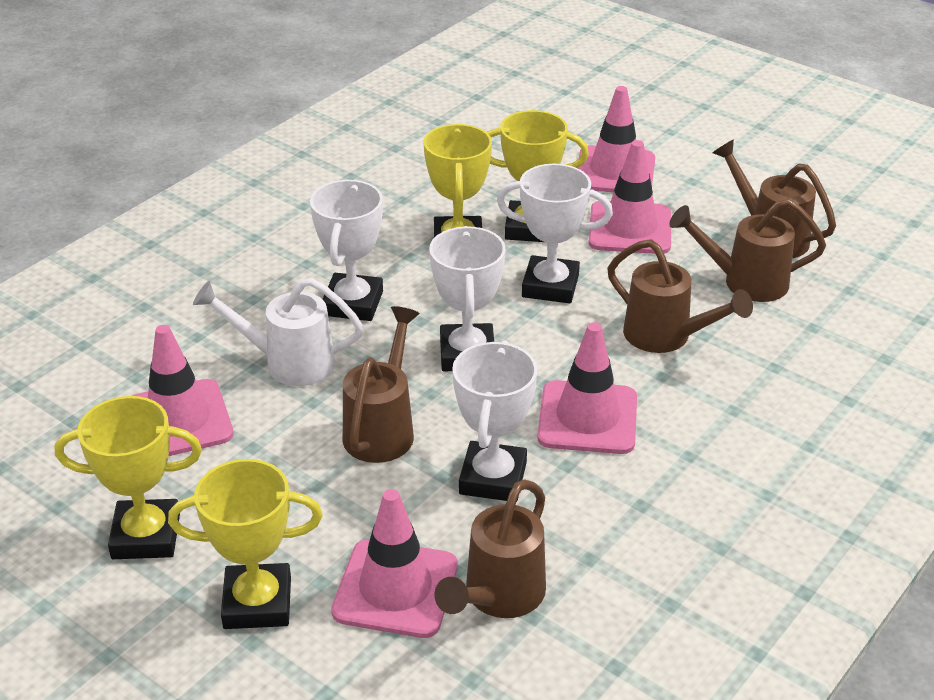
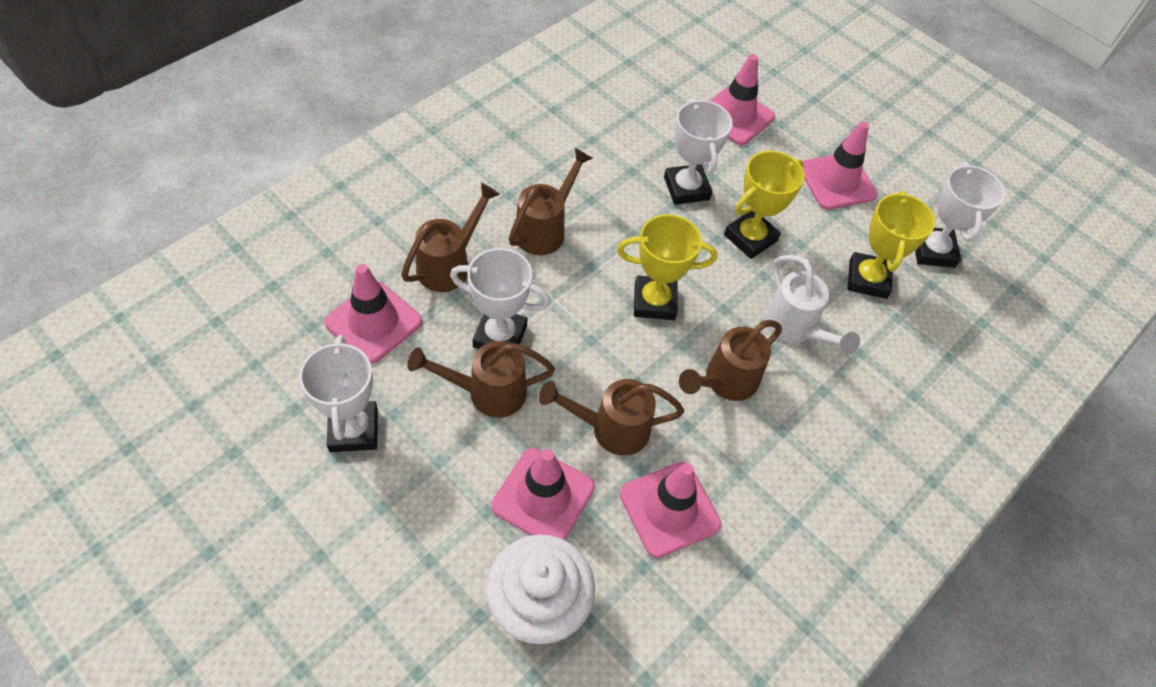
white cupcake: 0 -> 1
yellow trophy: 4 -> 3

